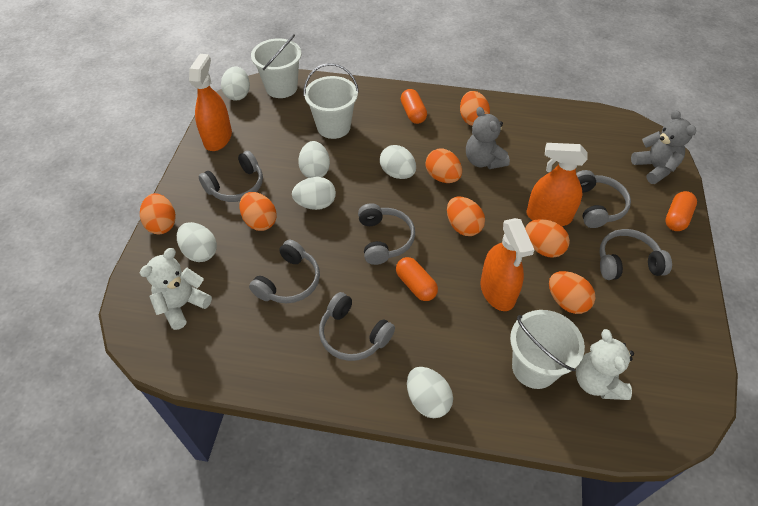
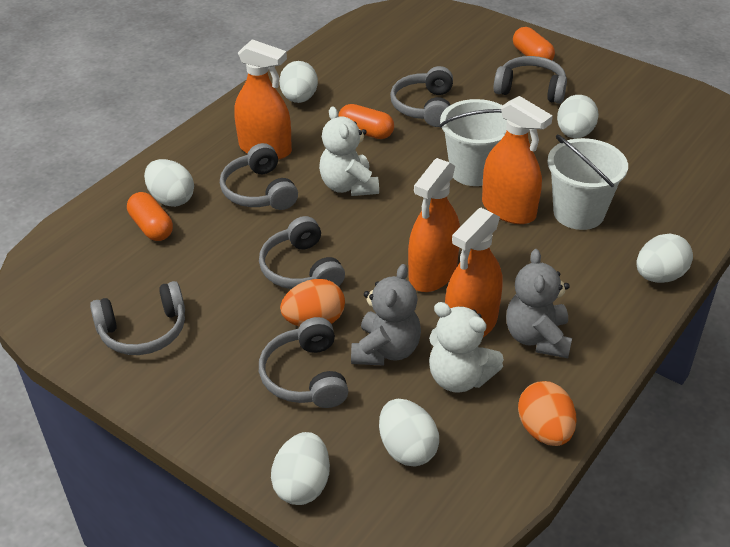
orange egg: 7 -> 2
orange spray bottle: 3 -> 4
white bucket: 3 -> 2

